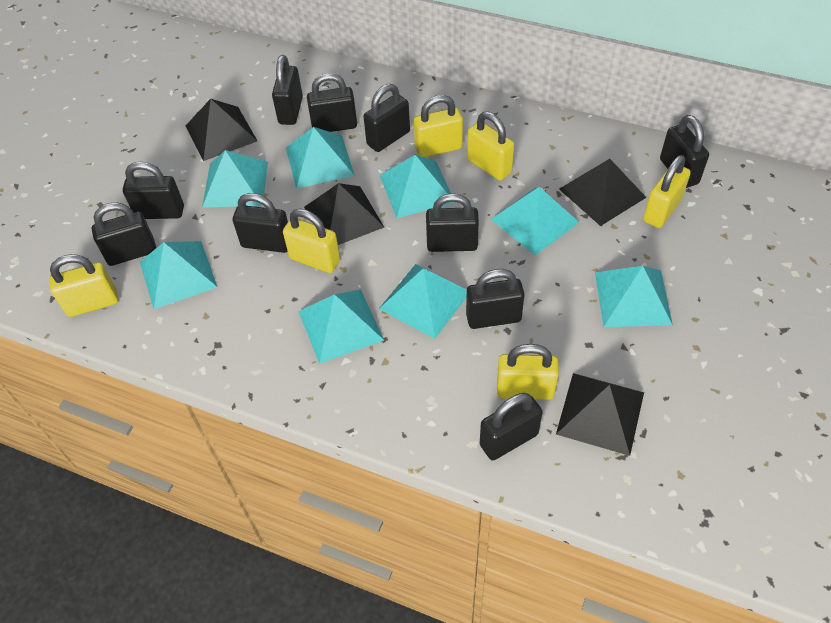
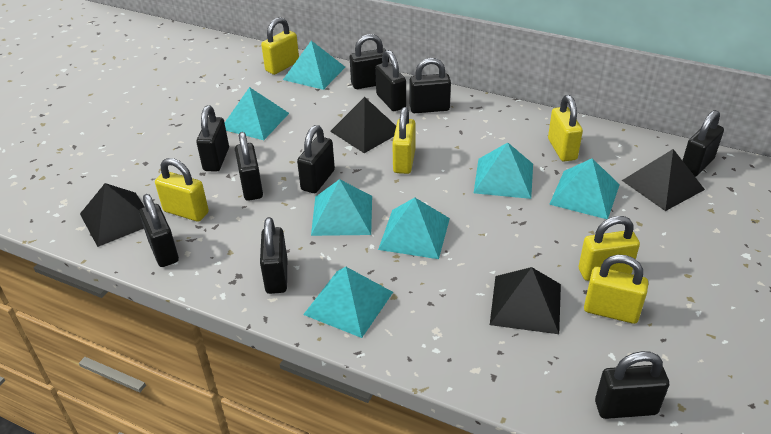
turquoise pyramid: 8 -> 7

